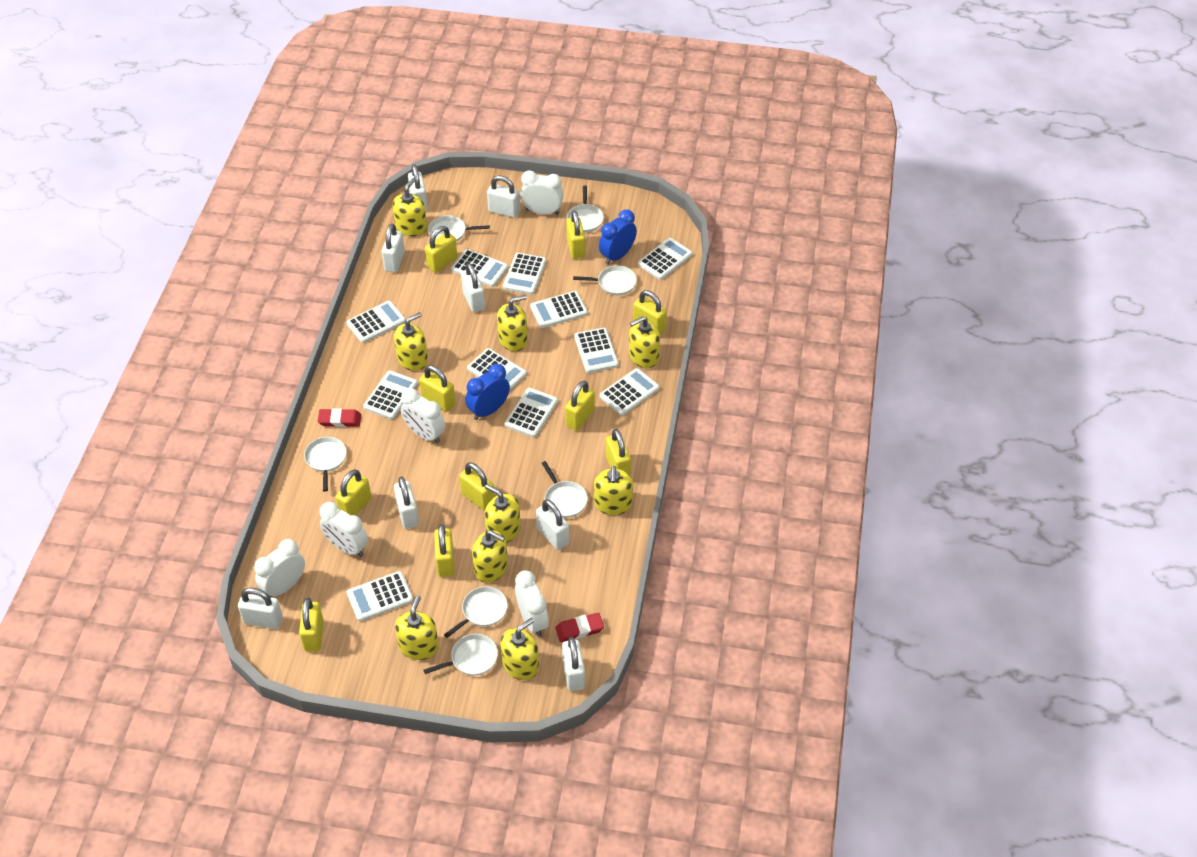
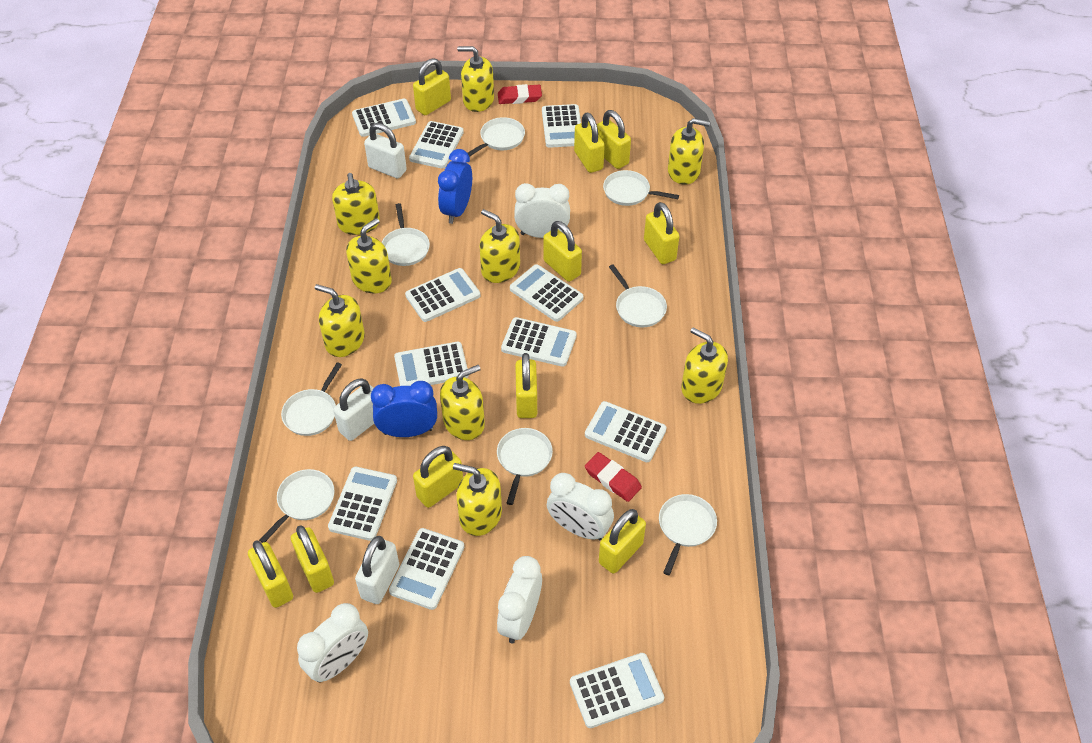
white clock: 5 -> 4
white padlock: 8 -> 3
white pan: 7 -> 8

